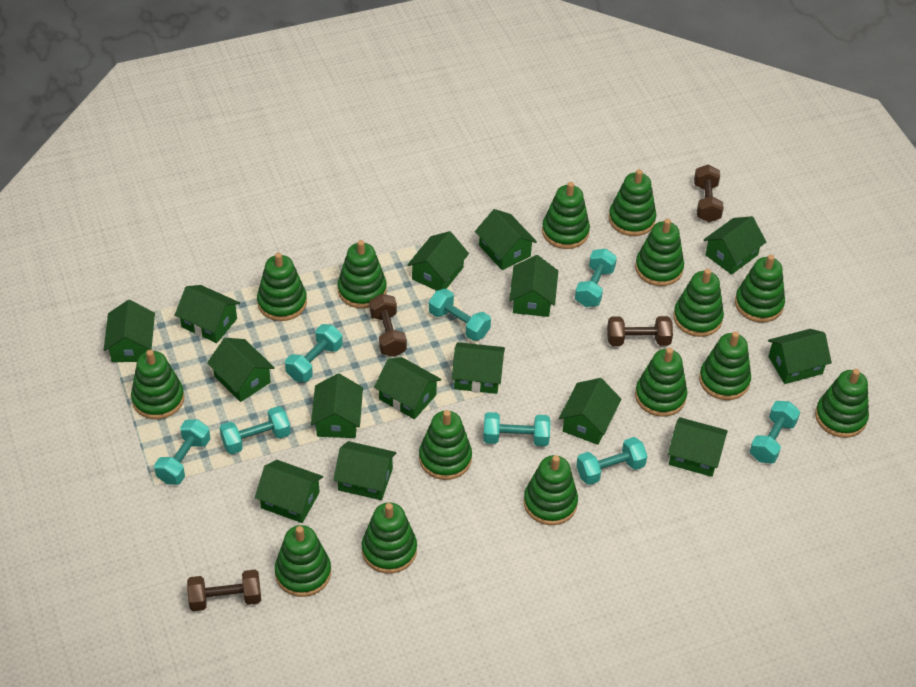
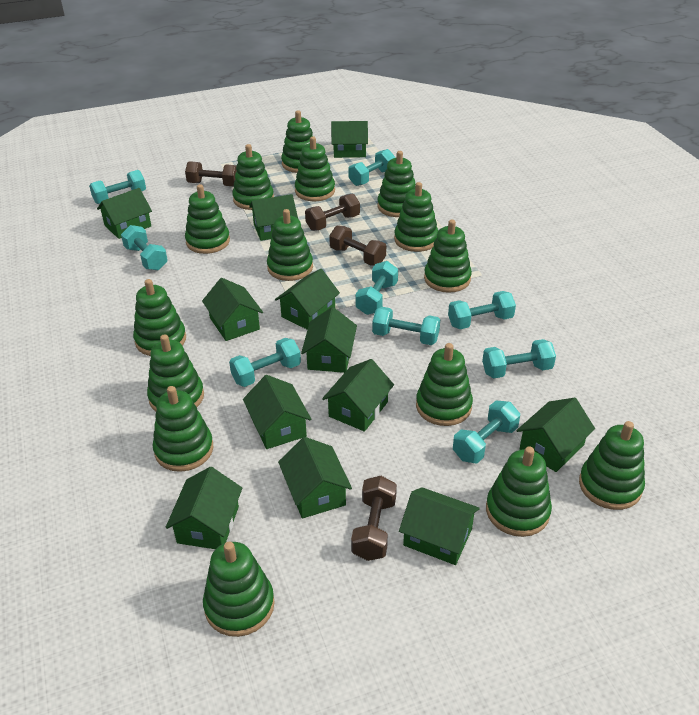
green house: 15 -> 12
turquoise dumbbell: 8 -> 9

